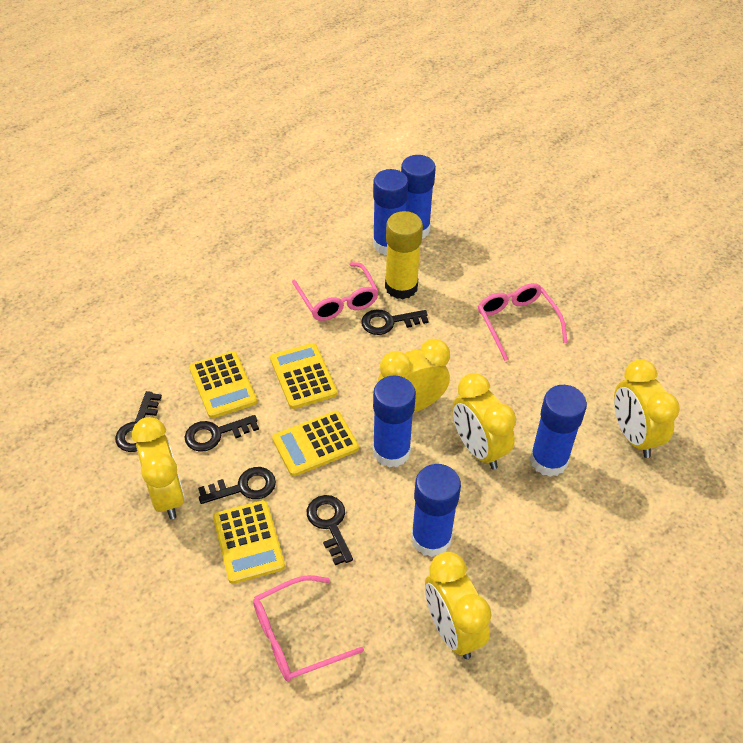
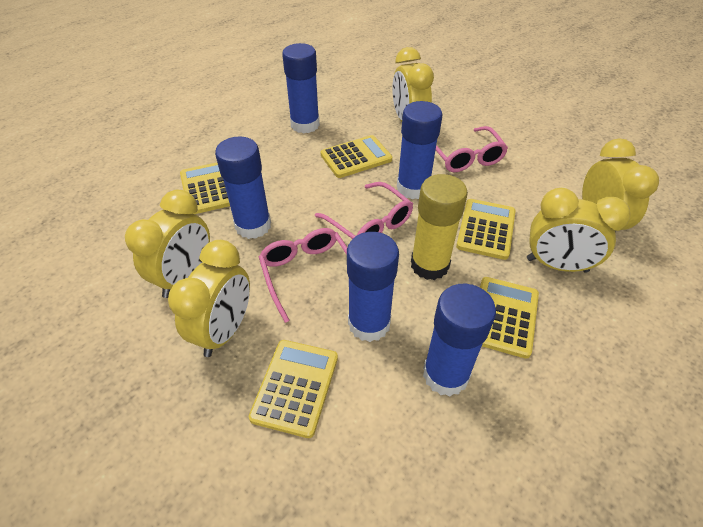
black key: 5 -> 0
yellow calculator: 4 -> 5

